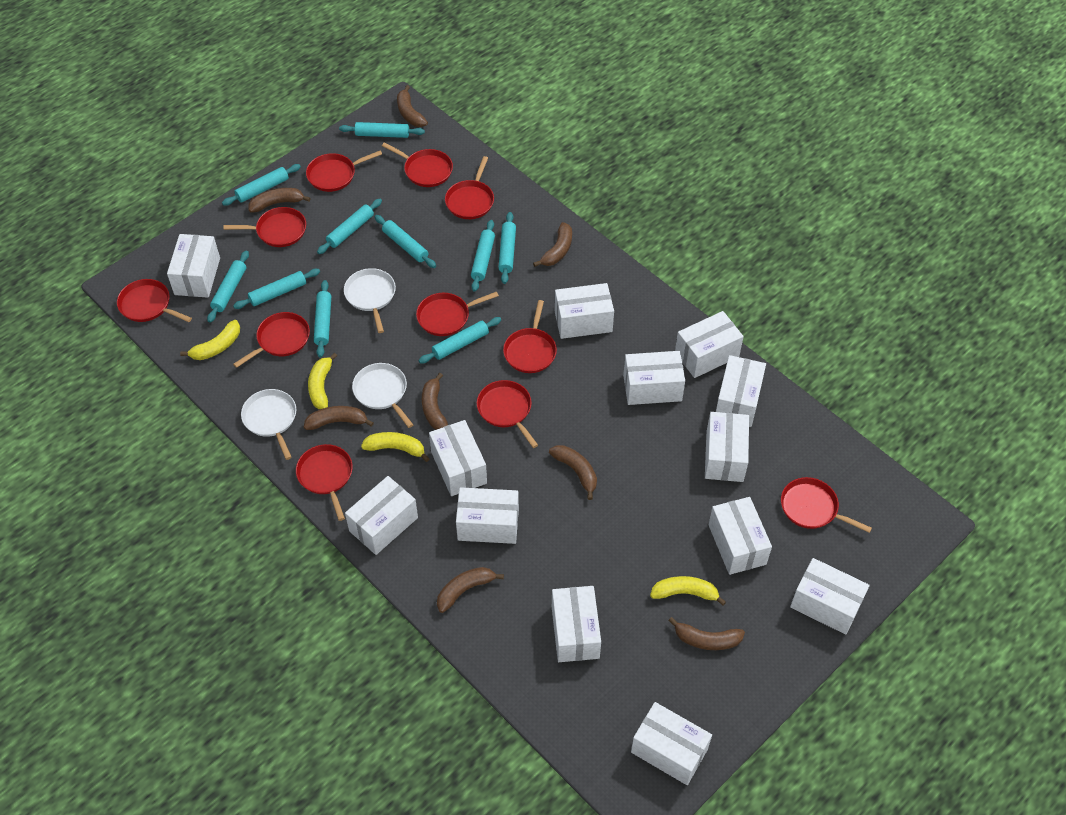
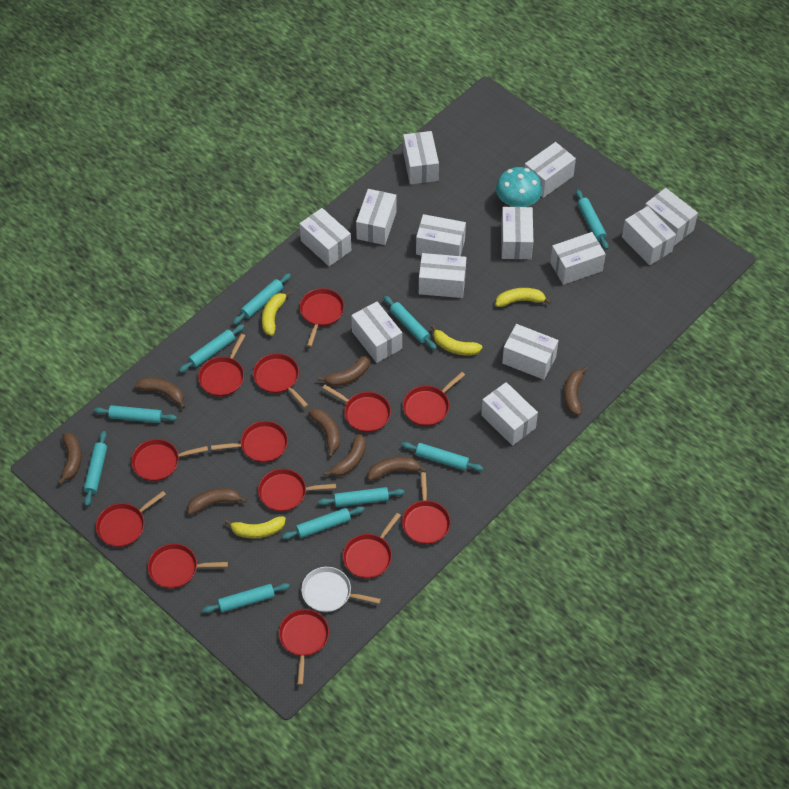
red pan: 11 -> 13
turquoise mushroom: 0 -> 1
white pan: 3 -> 1

